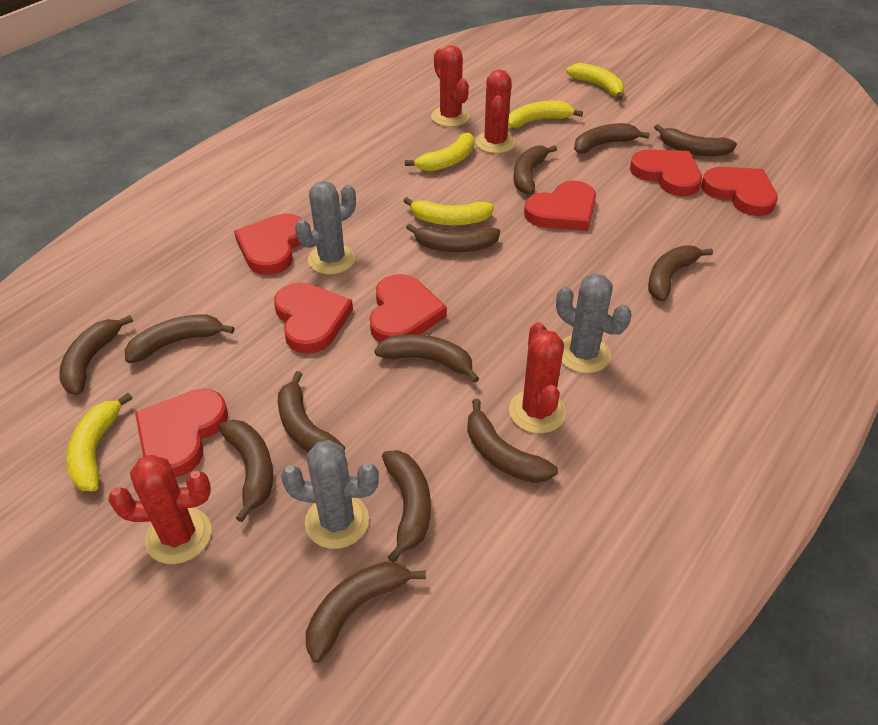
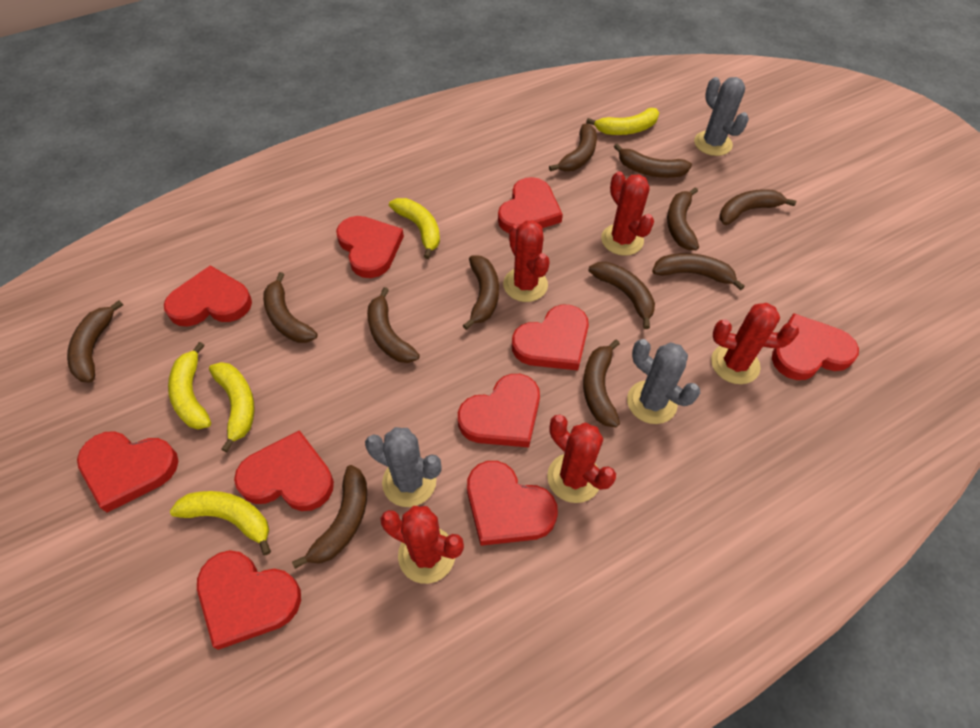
brown banana: 13 -> 12
red cactus: 4 -> 5
red heart: 7 -> 10

